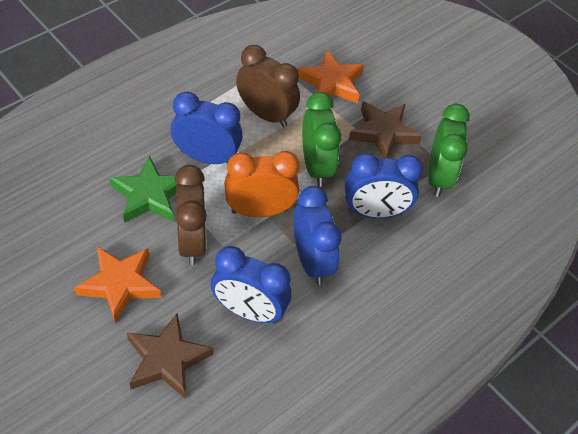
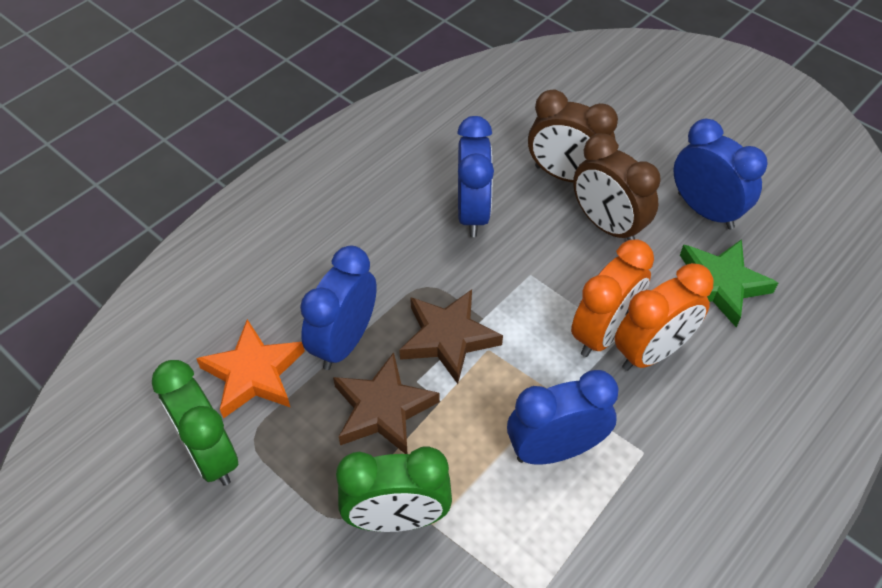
orange clock: 1 -> 2
orange star: 2 -> 1

